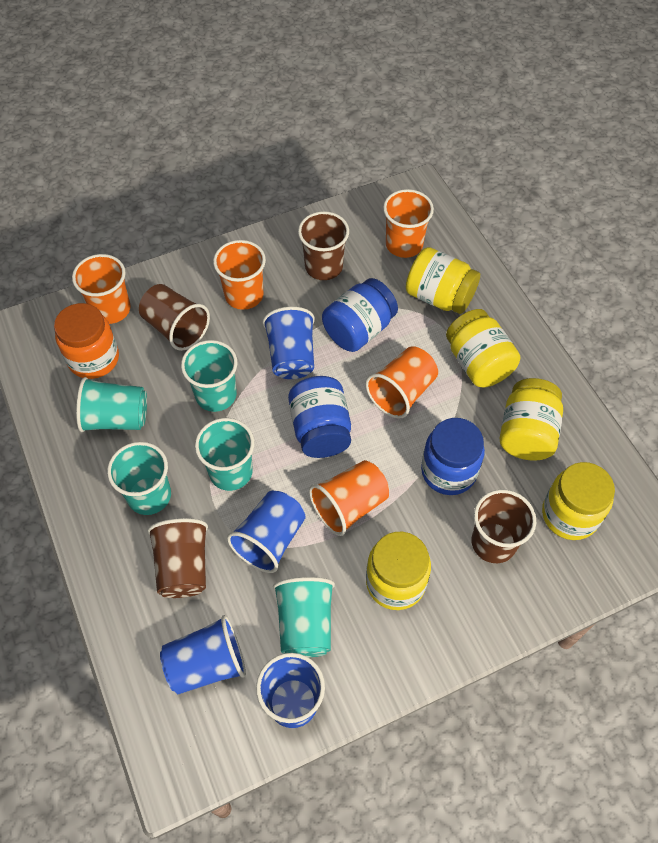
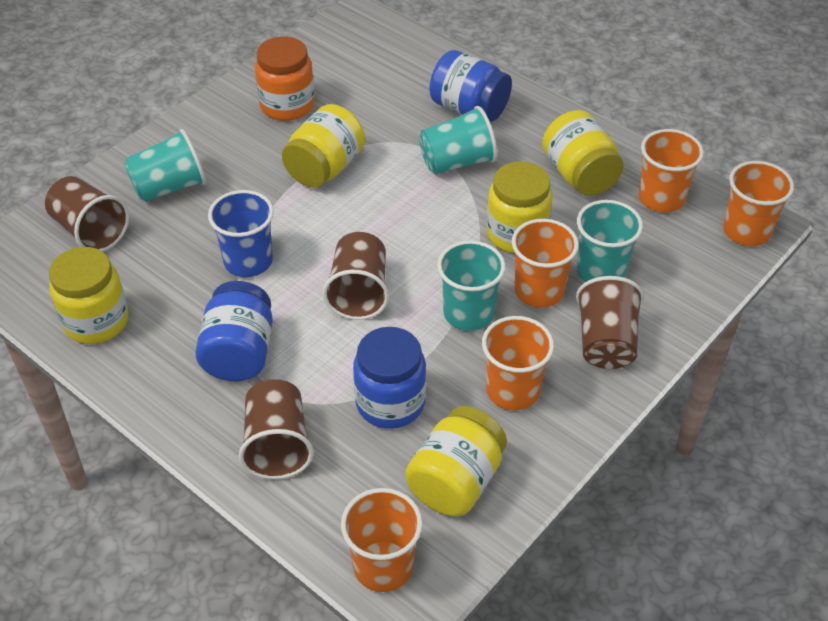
blue cup: 4 -> 1
turquoise cup: 5 -> 4

